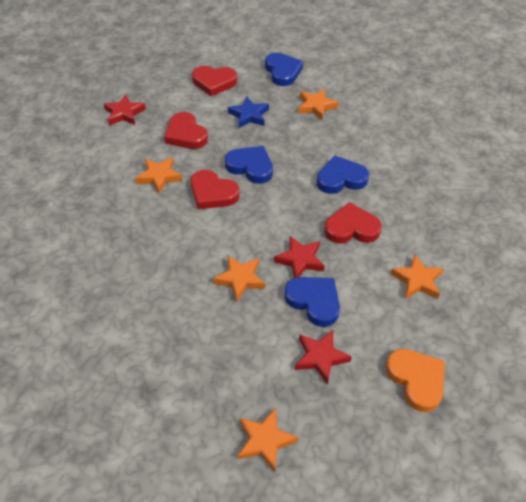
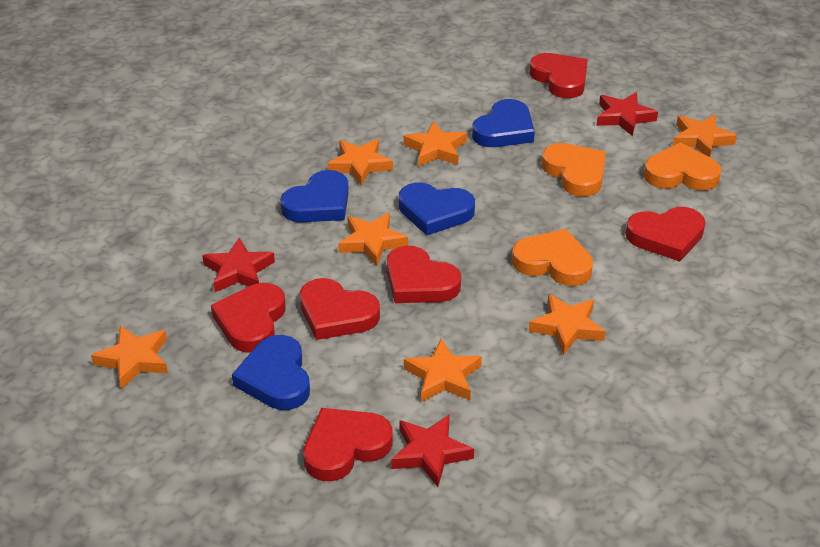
blue star: 1 -> 0
orange heart: 1 -> 3
orange star: 5 -> 7
red heart: 4 -> 6

